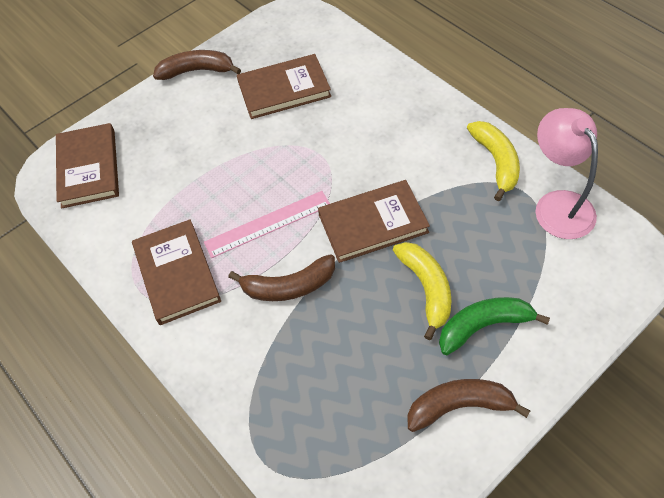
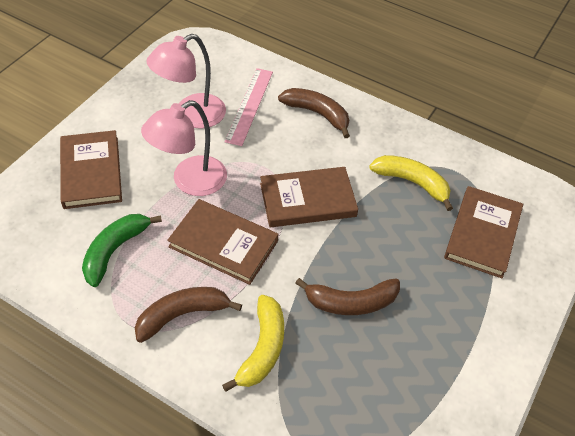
pink lamp: 1 -> 2

